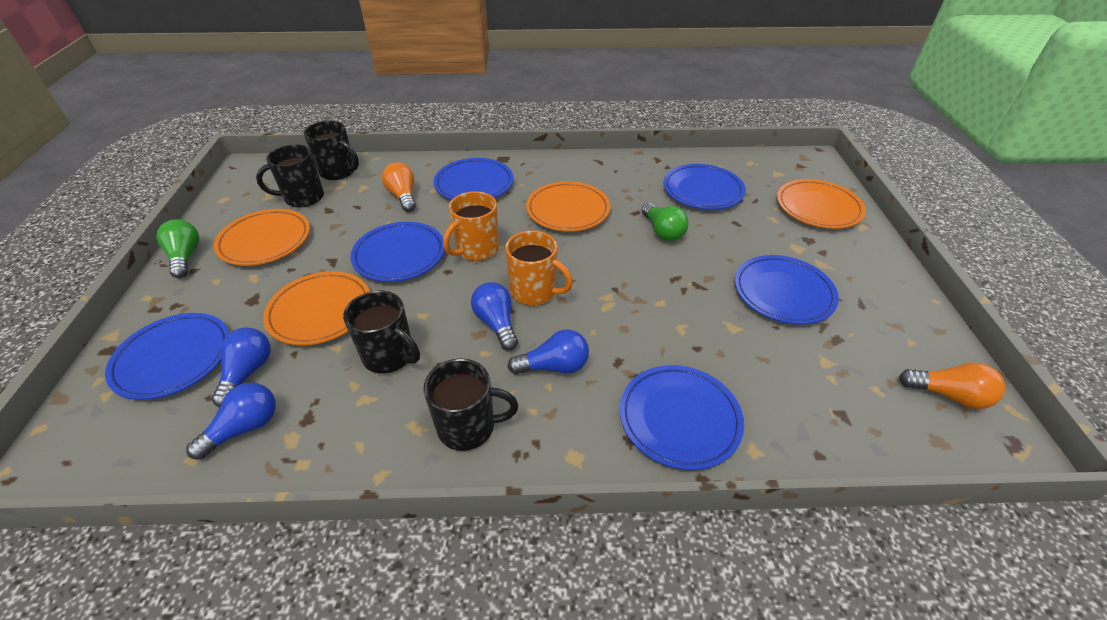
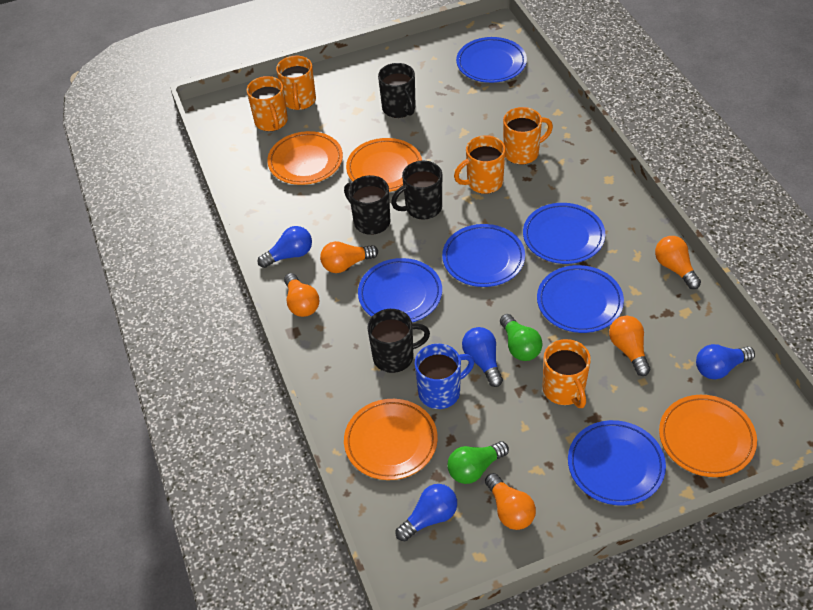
blue mug: 0 -> 1
orange light bulb: 2 -> 5
orange mug: 2 -> 5

